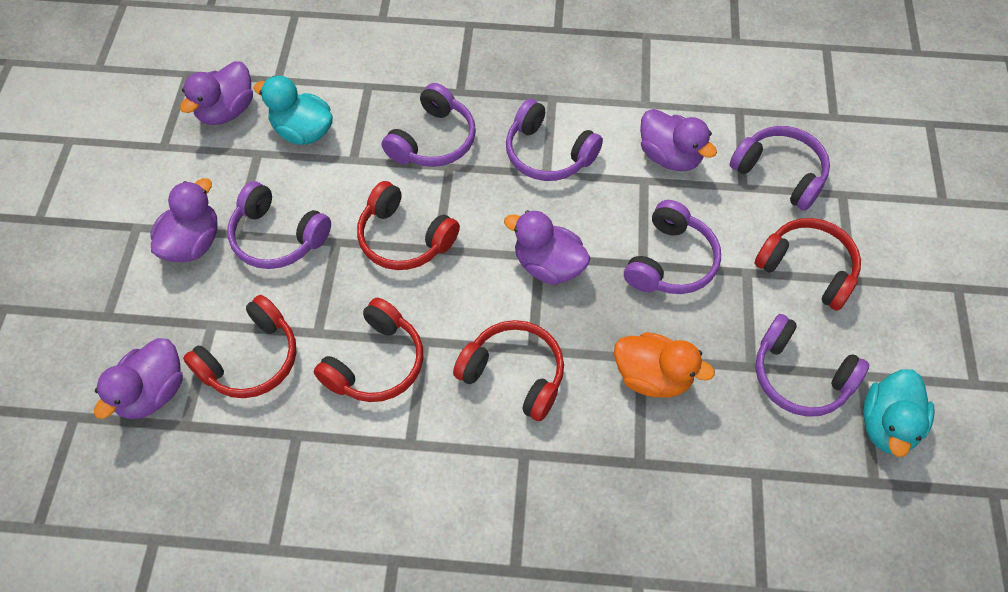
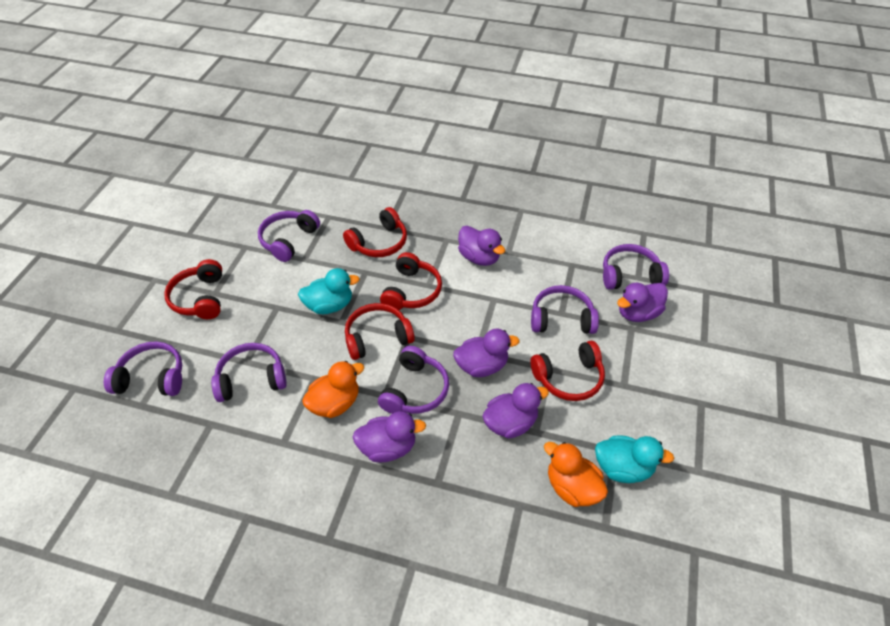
orange duck: 1 -> 2

